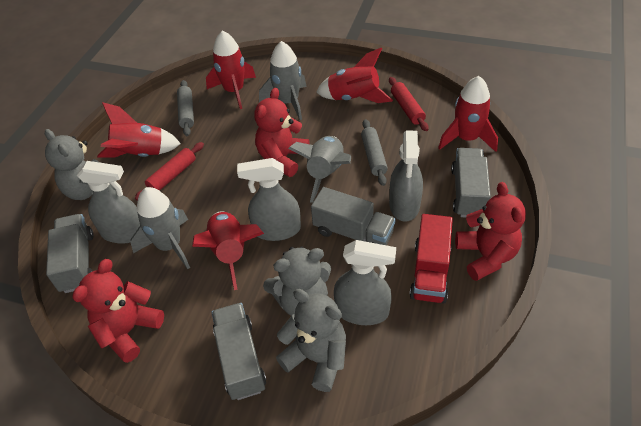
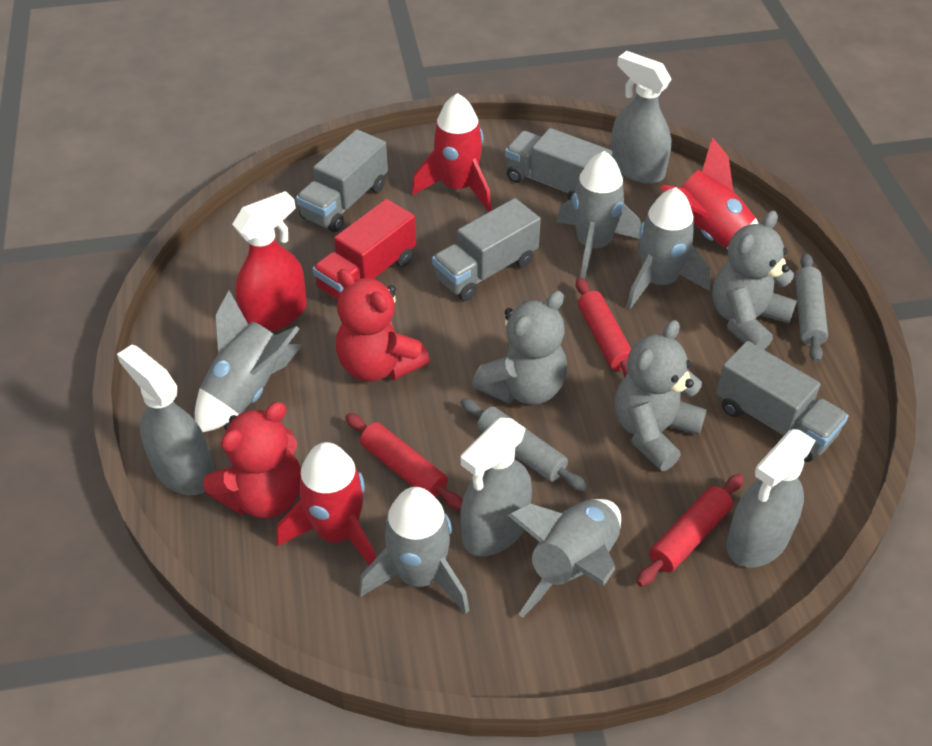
grey rocket: 3 -> 5
red rocket: 5 -> 3
red rolling pin: 2 -> 3
red spray bottle: 0 -> 1
red teddy bear: 3 -> 2

